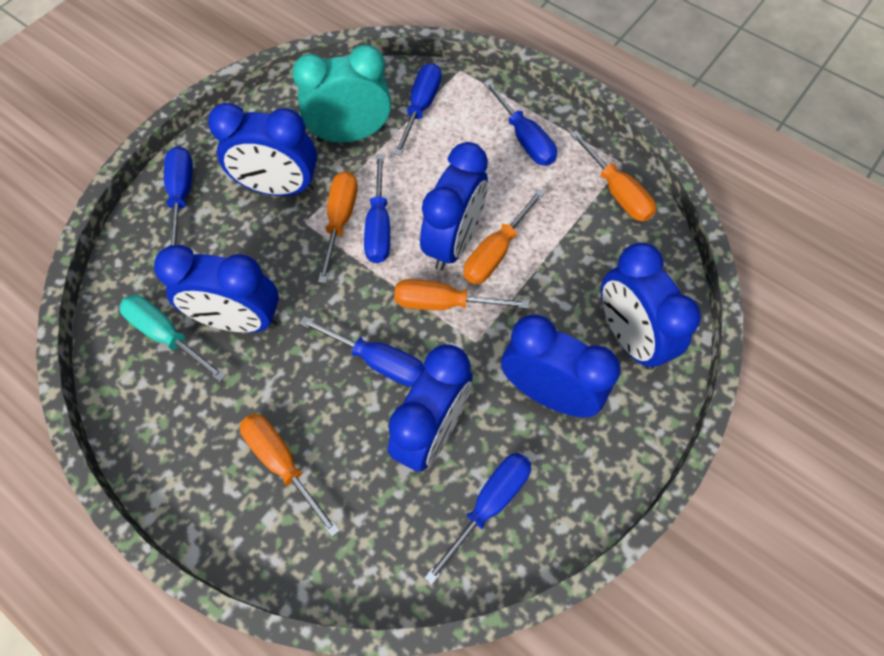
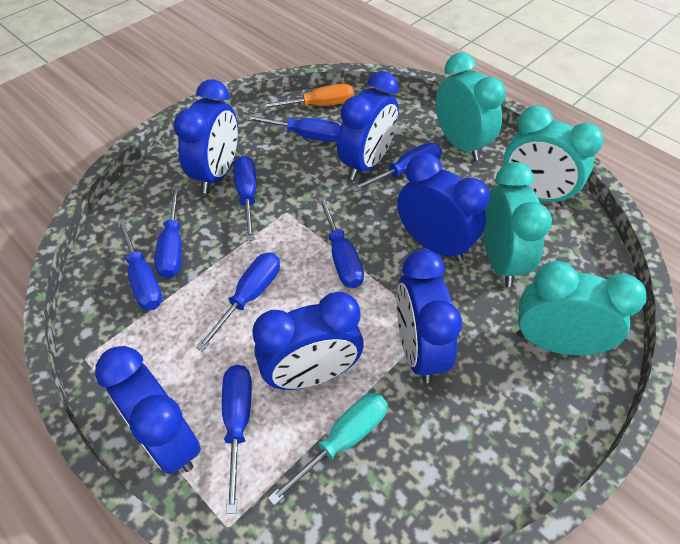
blue screwdriver: 6 -> 8
orange screwdriver: 5 -> 1
turquoise clock: 1 -> 4

